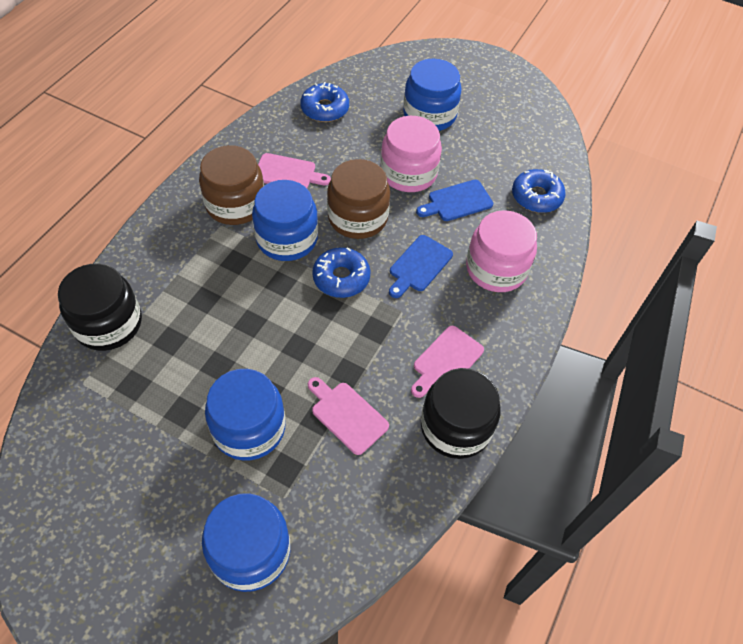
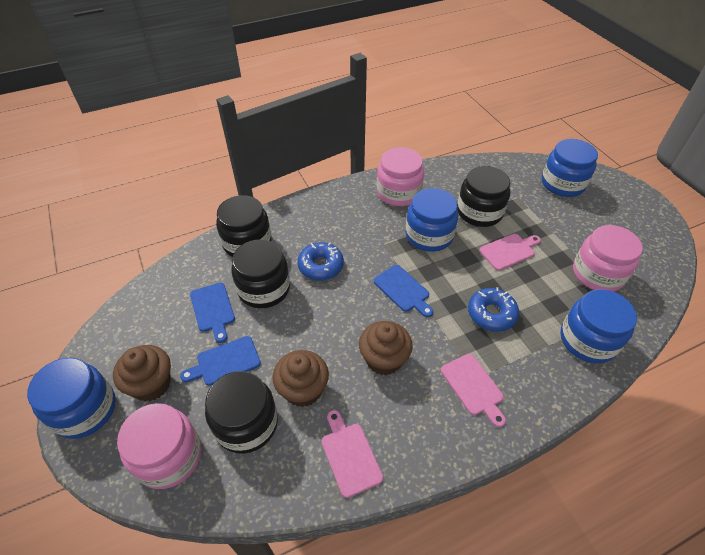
black jar: 2 -> 4
blue cutting board: 2 -> 3
blue donut: 3 -> 2
brown cupcake: 0 -> 3
brown jar: 2 -> 0
pink jar: 2 -> 3

